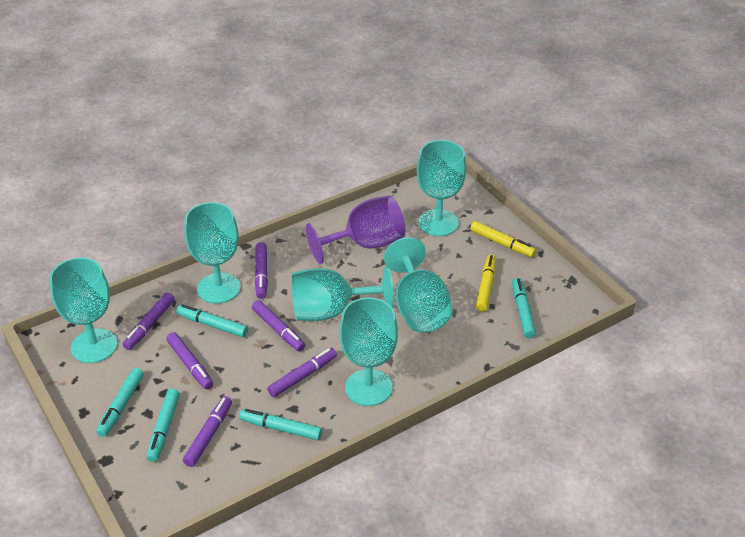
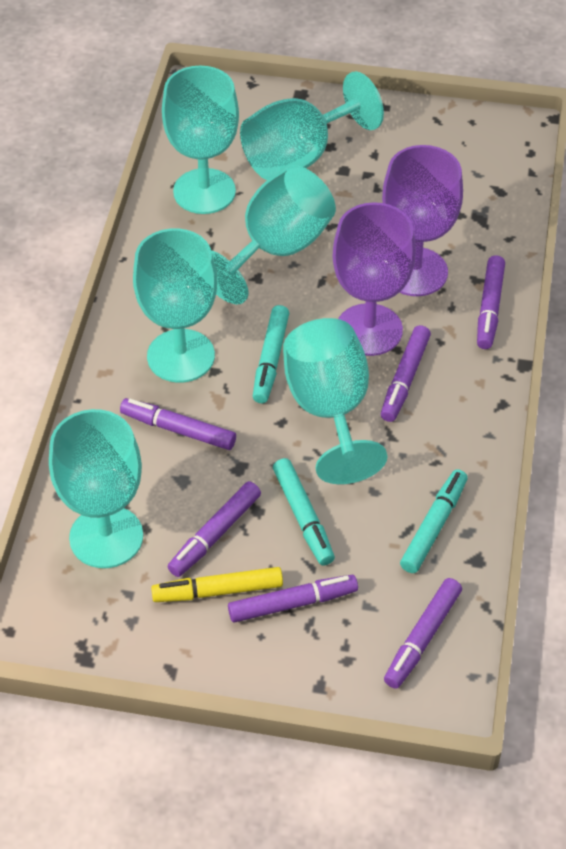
purple goblet: 1 -> 2
turquoise marker: 5 -> 3
yellow marker: 2 -> 1

